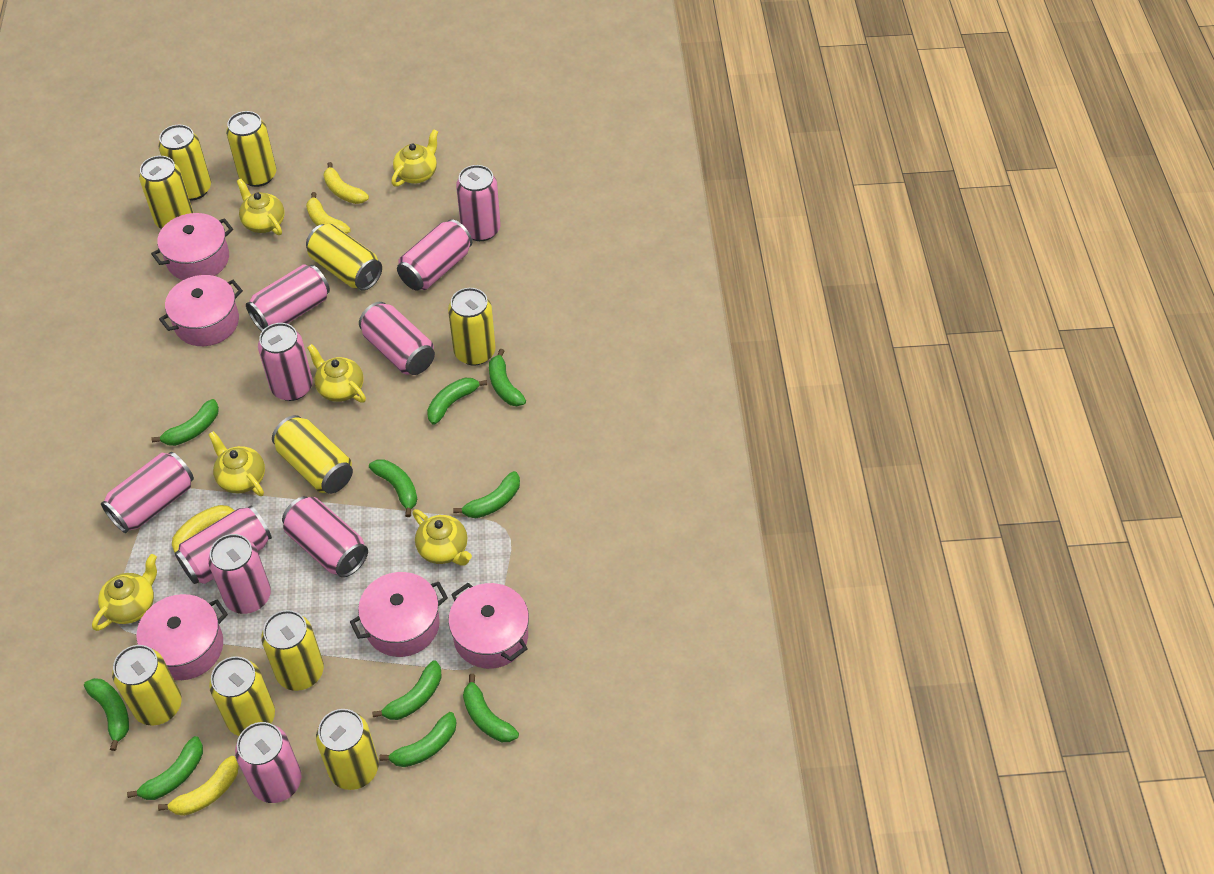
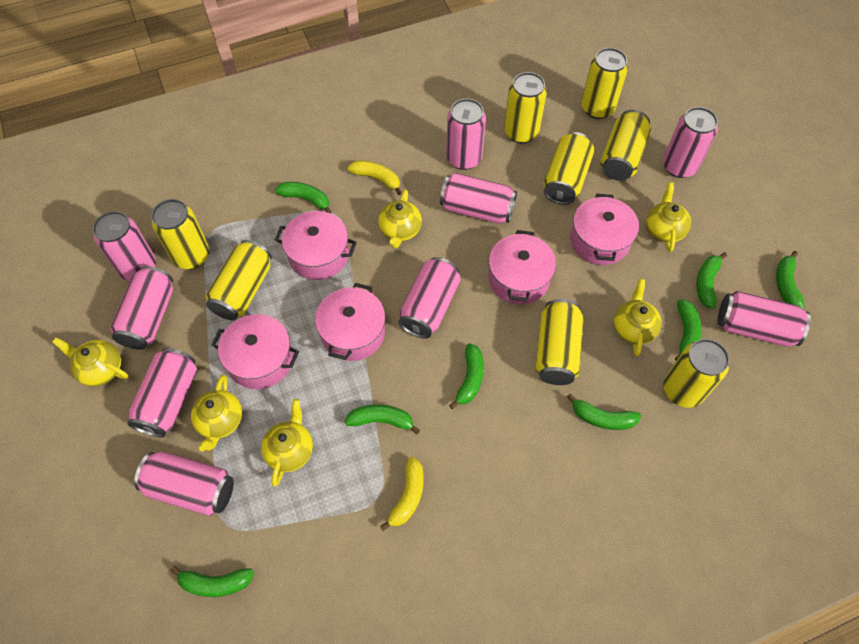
green banana: 10 -> 8
pink can: 10 -> 9
yellow banana: 4 -> 2
yellow can: 10 -> 8

